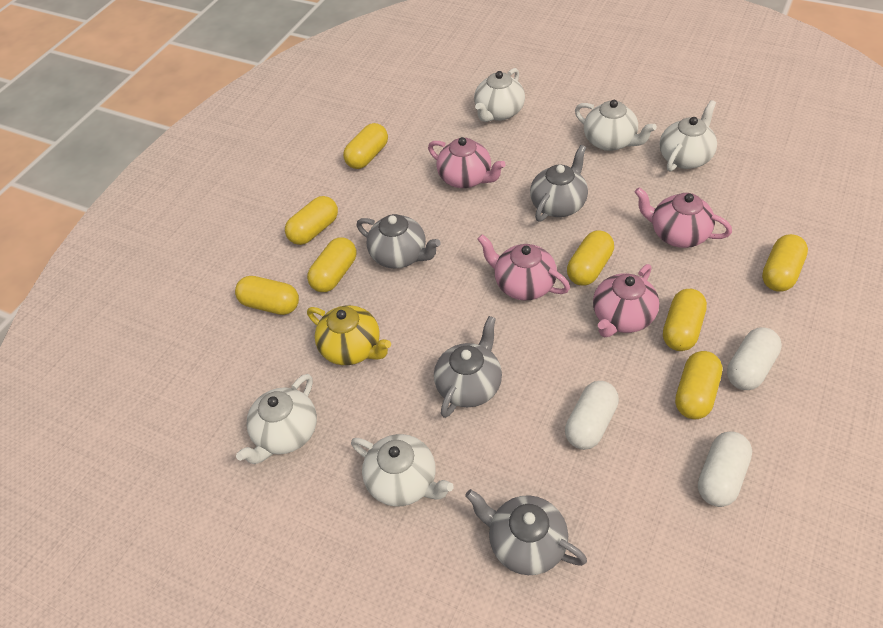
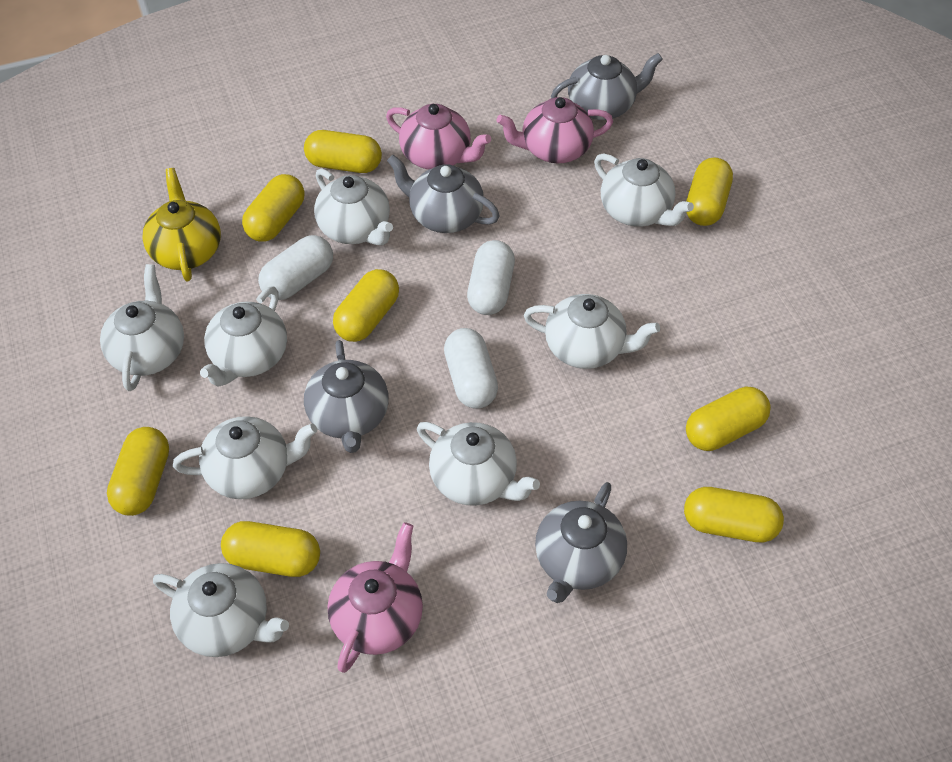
pink teapot: 4 -> 3
white teapot: 5 -> 8

